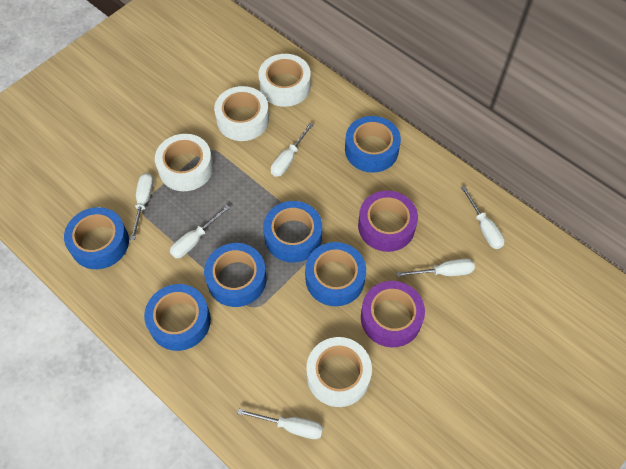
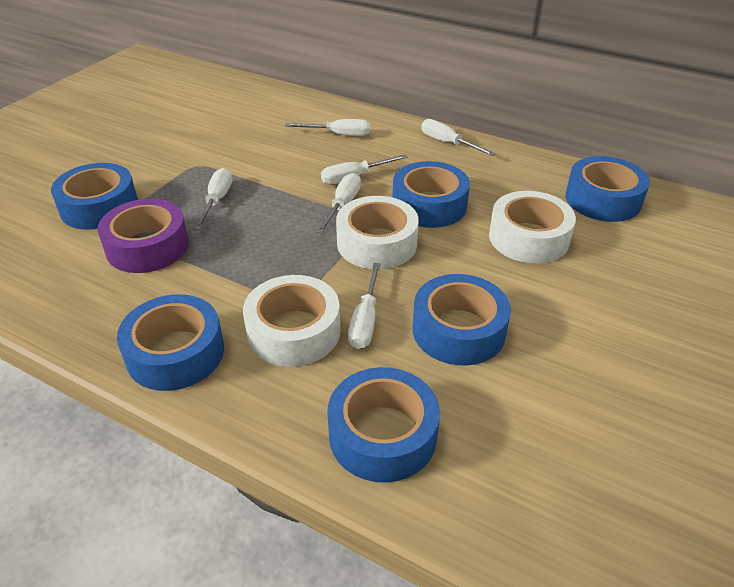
purple tape: 2 -> 1
white tape: 4 -> 3

